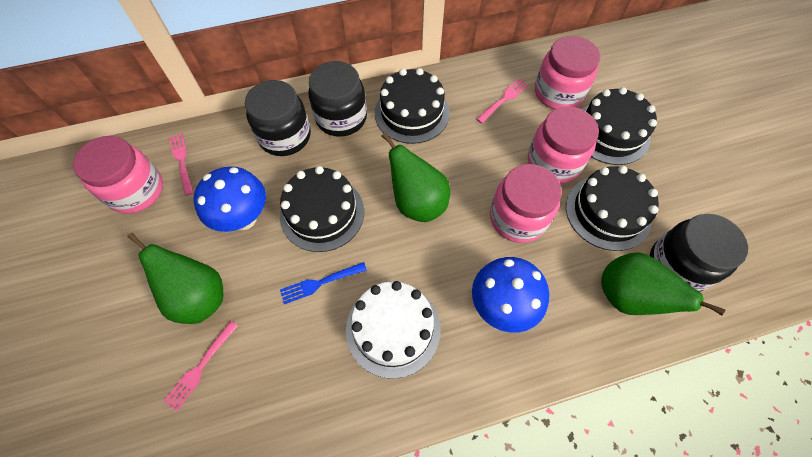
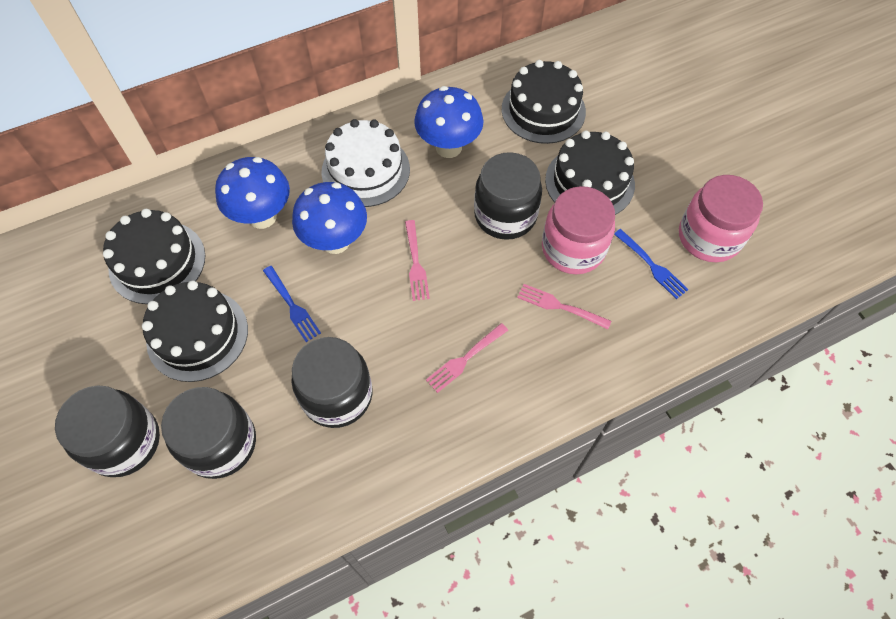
black jar: 3 -> 4
blue fork: 1 -> 2
blue mushroom: 2 -> 3
green pear: 3 -> 0
pink jar: 4 -> 2

